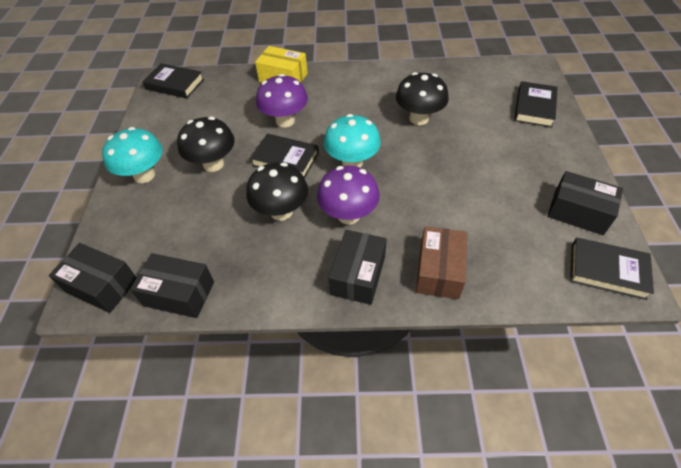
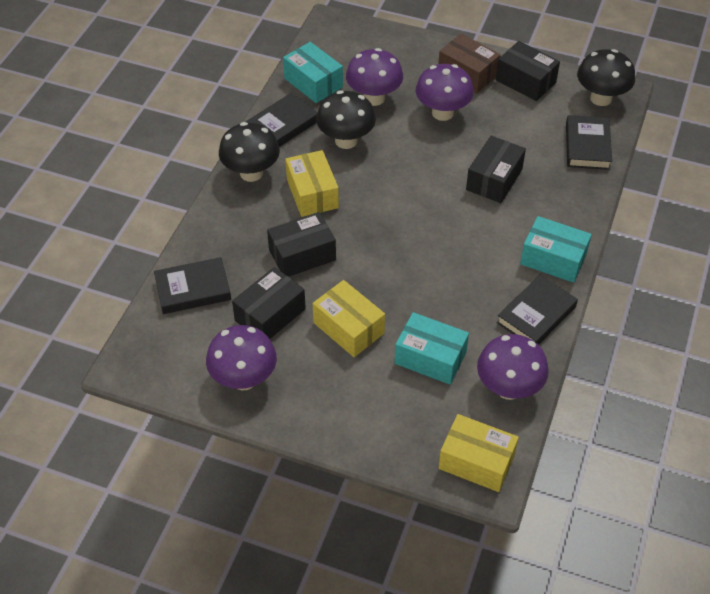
purple mushroom: 2 -> 4
turquoise box: 0 -> 3
turquoise mushroom: 2 -> 0
yellow box: 1 -> 3

